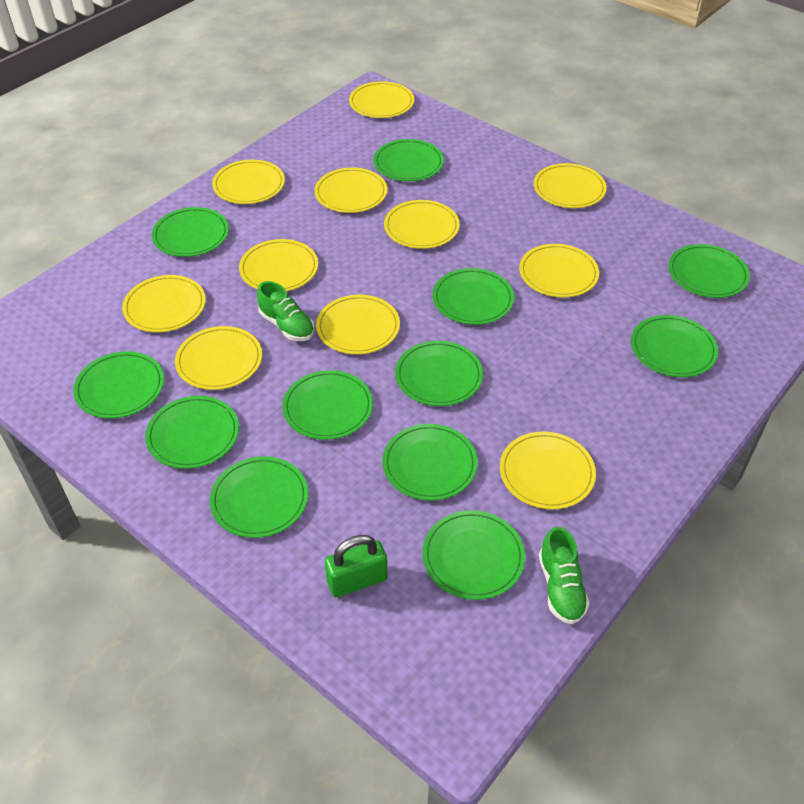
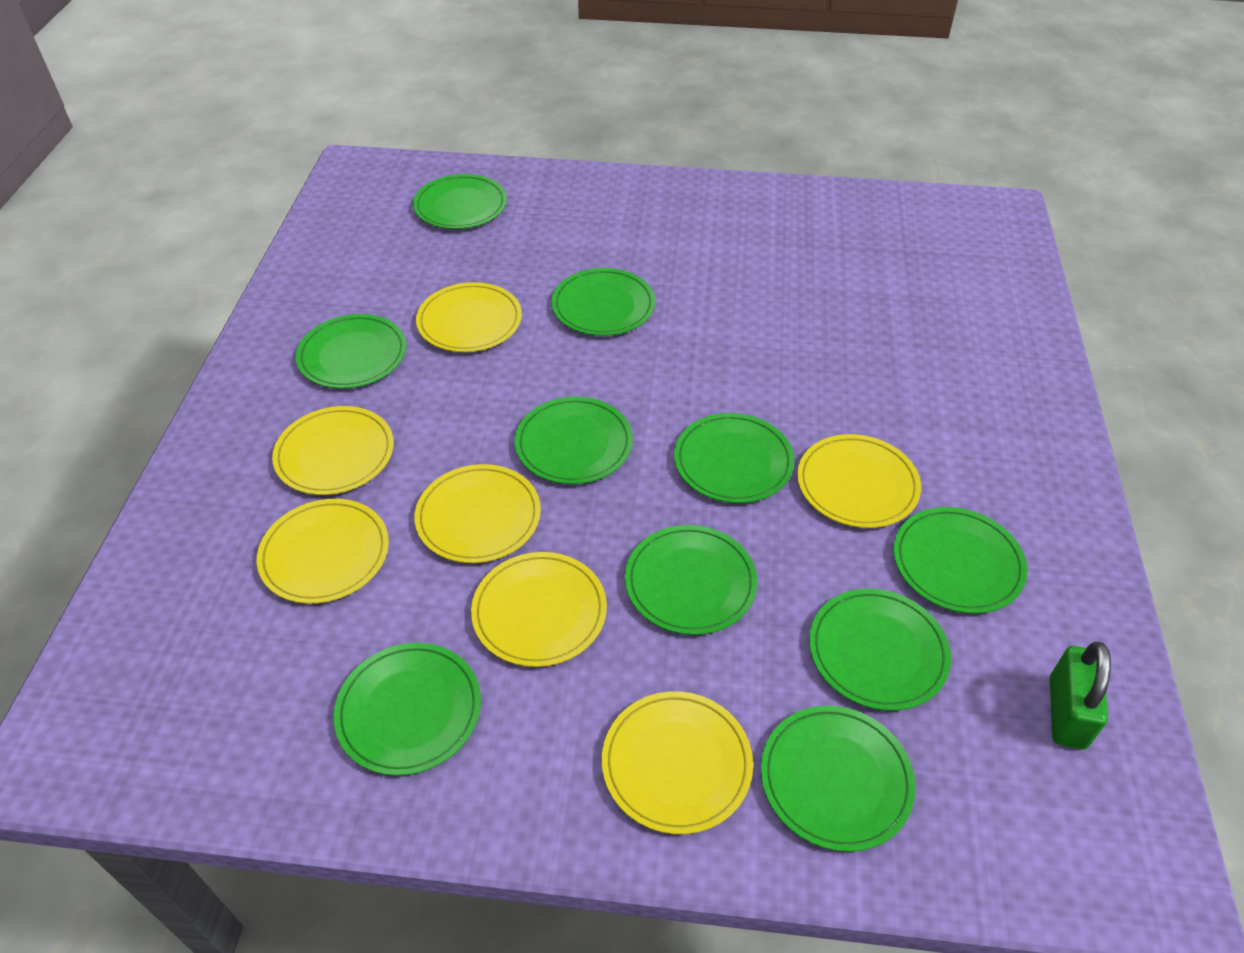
green plate: 12 -> 10
green shoe: 2 -> 0
yellow plate: 11 -> 7

